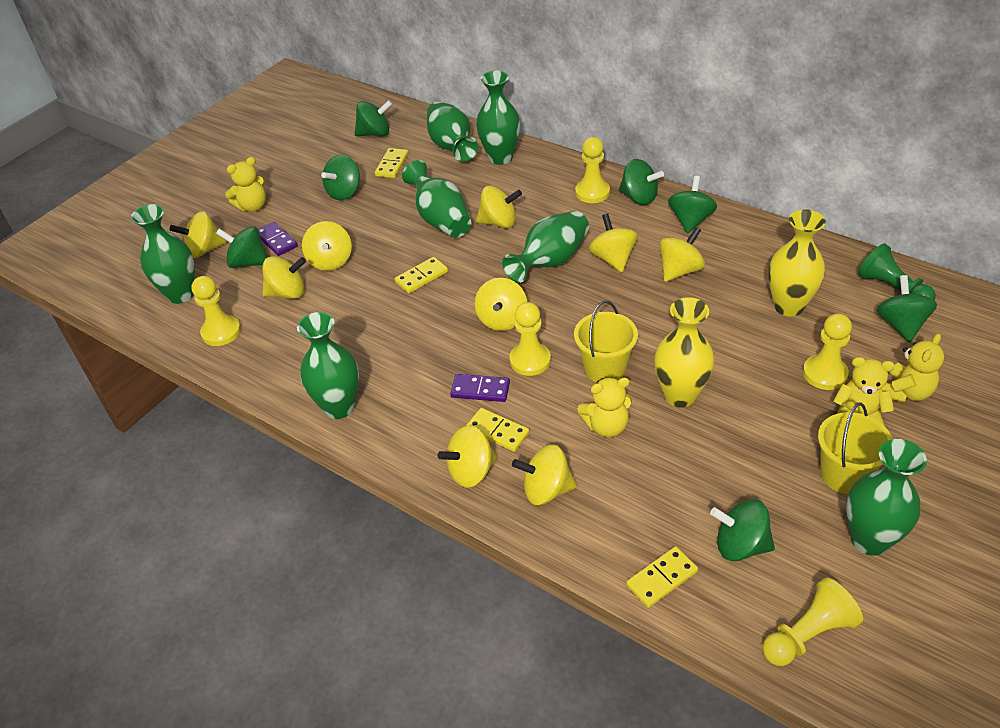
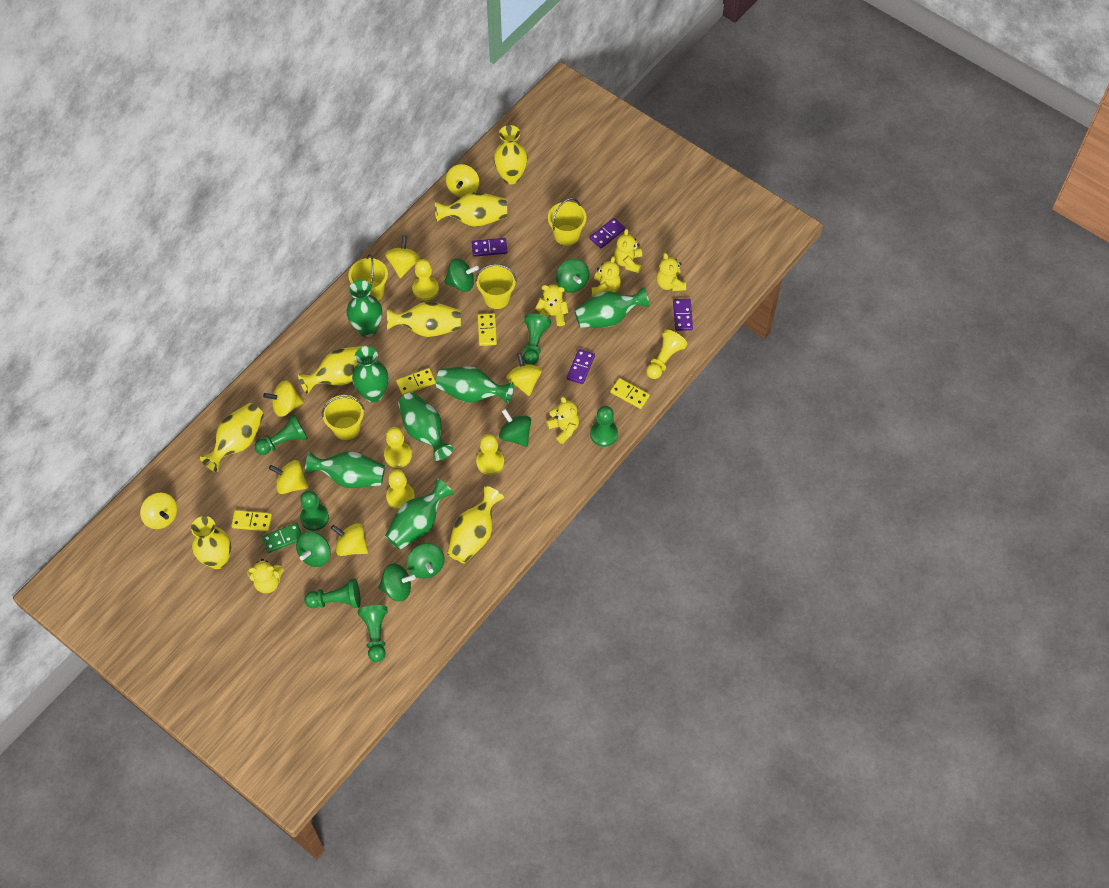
green domino: 0 -> 1
green pawn: 1 -> 6
green spinning top: 7 -> 6
purple domino: 2 -> 4
yellow bucket: 2 -> 4
yellow spinning top: 9 -> 7
yellow teddy bear: 4 -> 6
yellow vase: 2 -> 7

